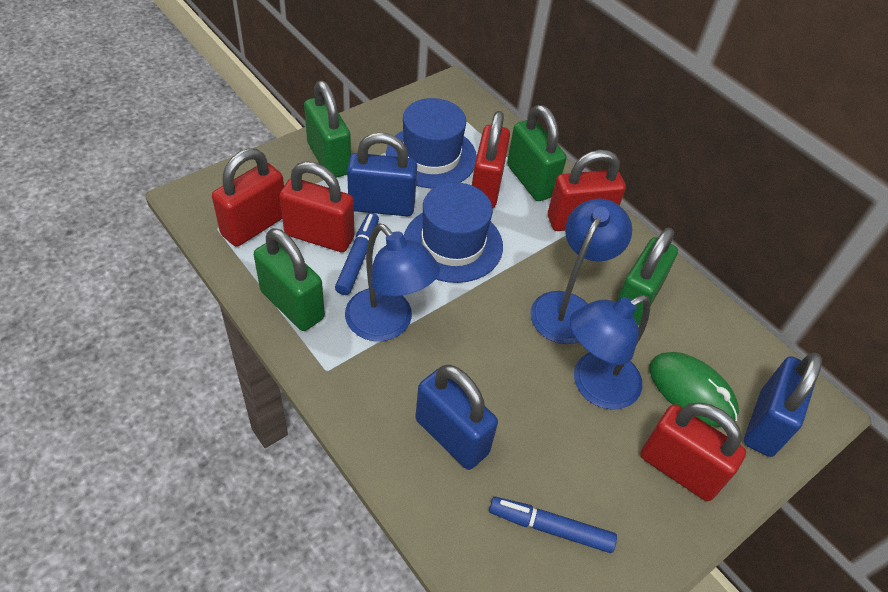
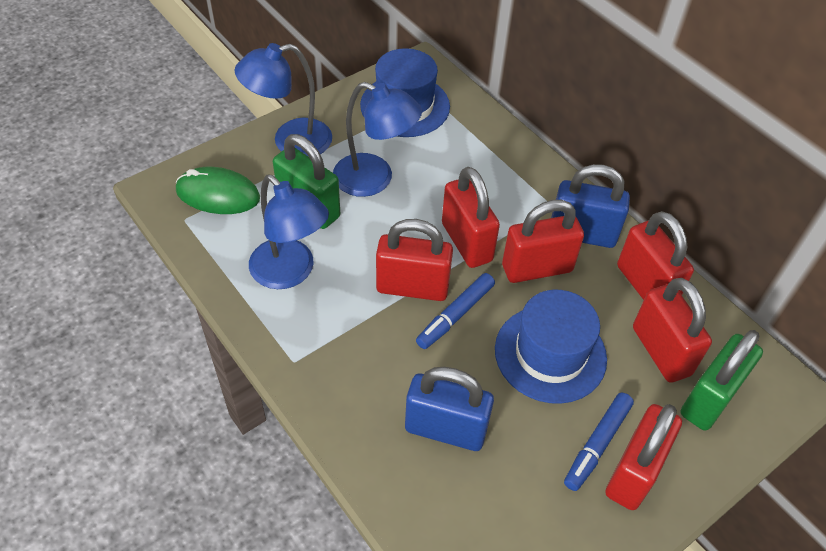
blue padlock: 3 -> 2
green padlock: 4 -> 2
red padlock: 5 -> 6

